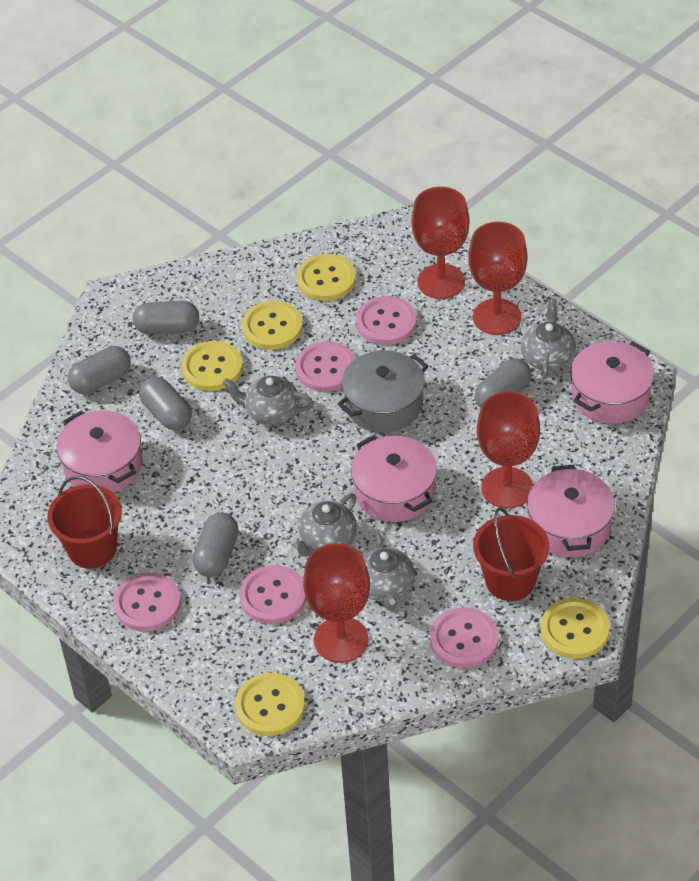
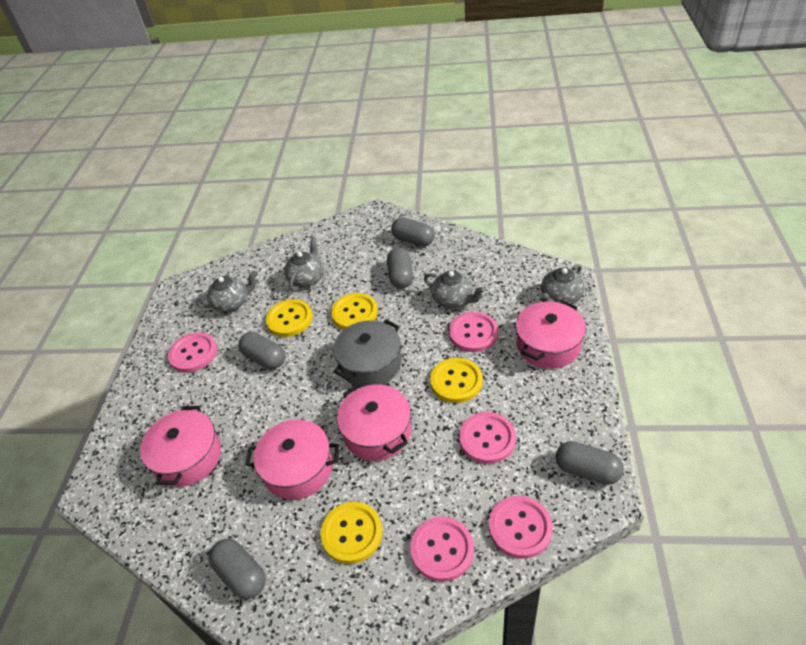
red bucket: 2 -> 0
red goblet: 4 -> 0
yellow button: 5 -> 4

